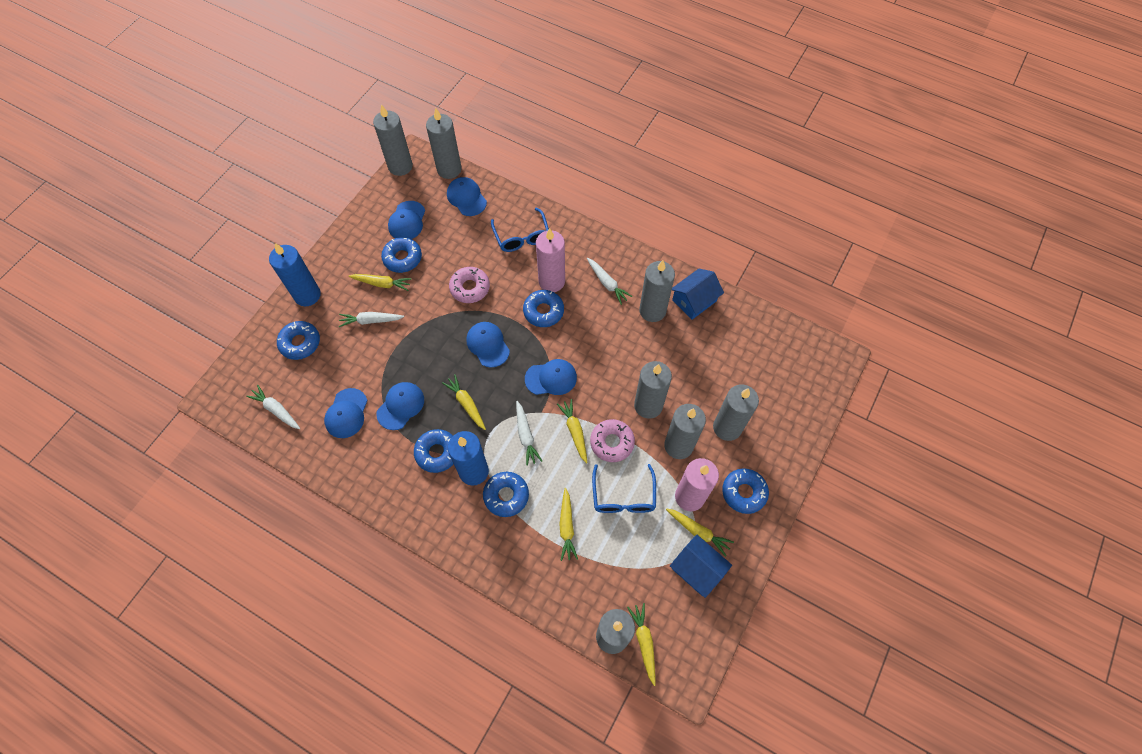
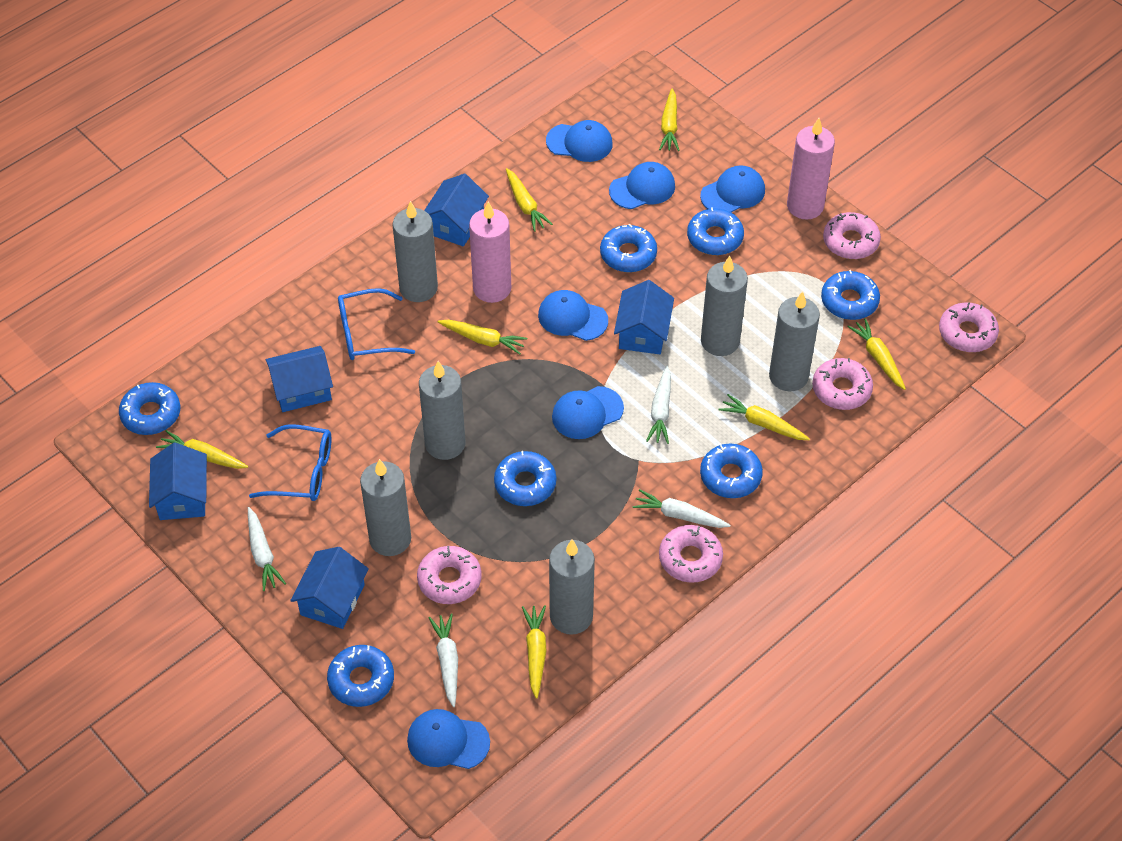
blue candle: 2 -> 0
blue donut: 6 -> 7
blue house: 2 -> 5
grey candle: 7 -> 6
pink donut: 2 -> 5
yellow carrot: 6 -> 7

